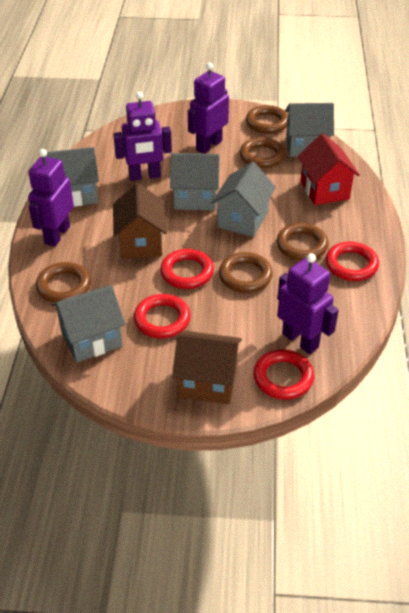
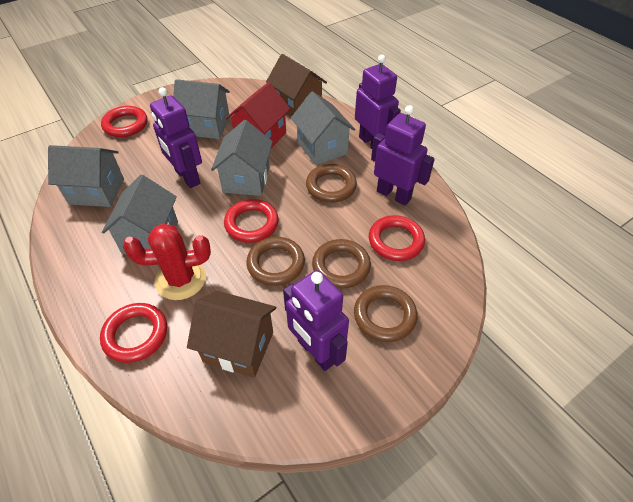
brown ring: 5 -> 4
red cactus: 0 -> 1

